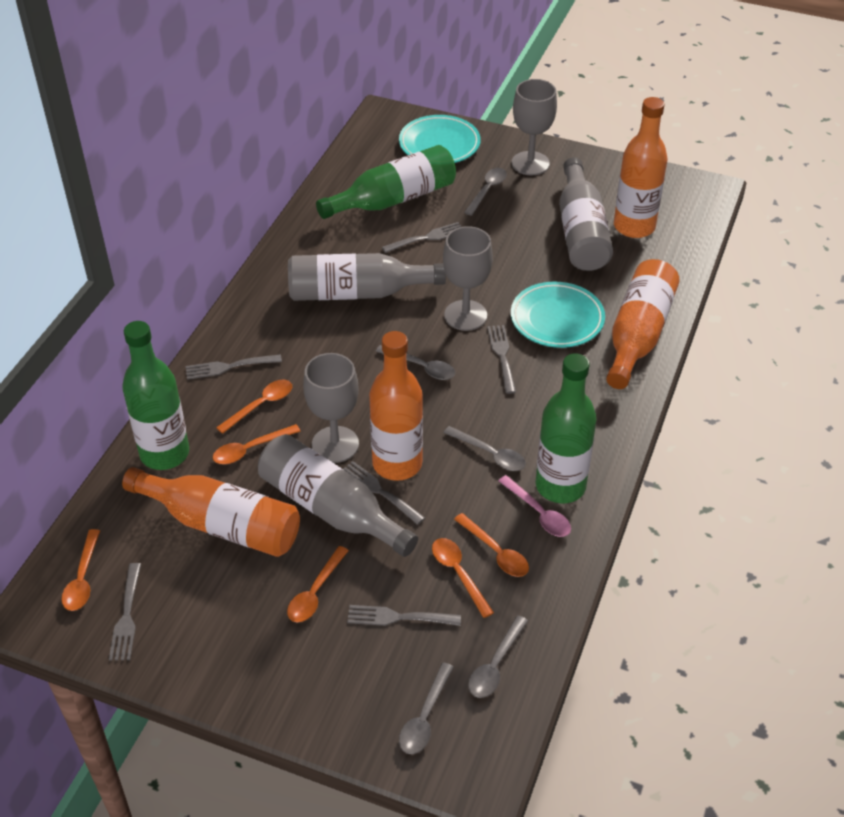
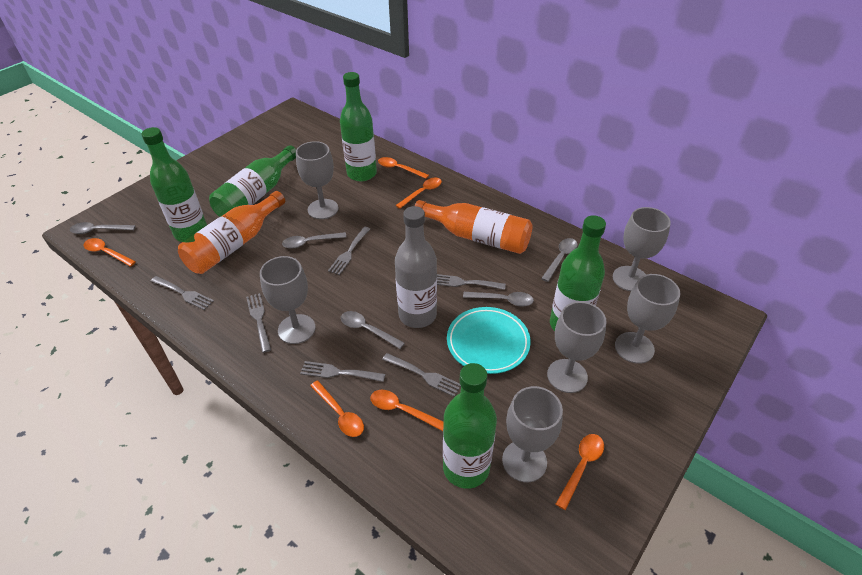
green bottle: 3 -> 5
grey bottle: 3 -> 1
grey goblet: 3 -> 6
orange bottle: 4 -> 2
pink spoon: 1 -> 0
turquoise plate: 2 -> 1

